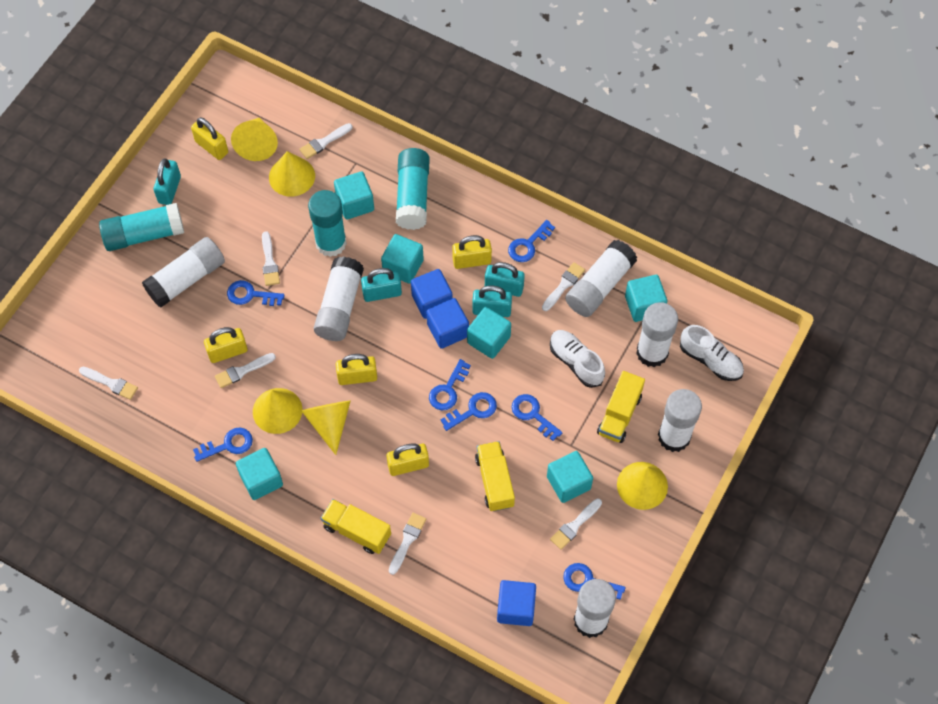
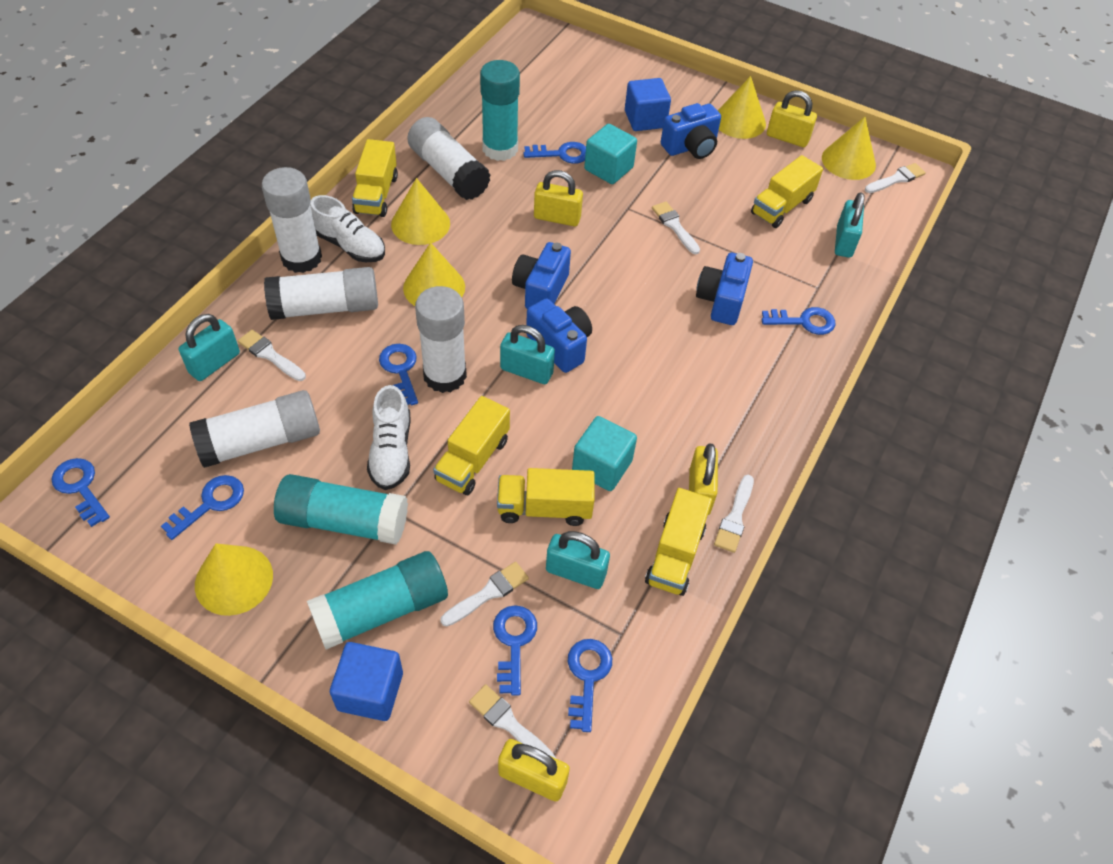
blue camera: 0 -> 4
blue cube: 3 -> 2
turquoise cube: 6 -> 2
white brush: 7 -> 6
white glue stick: 6 -> 5
yellow padlock: 5 -> 4
yellow truck: 3 -> 5

